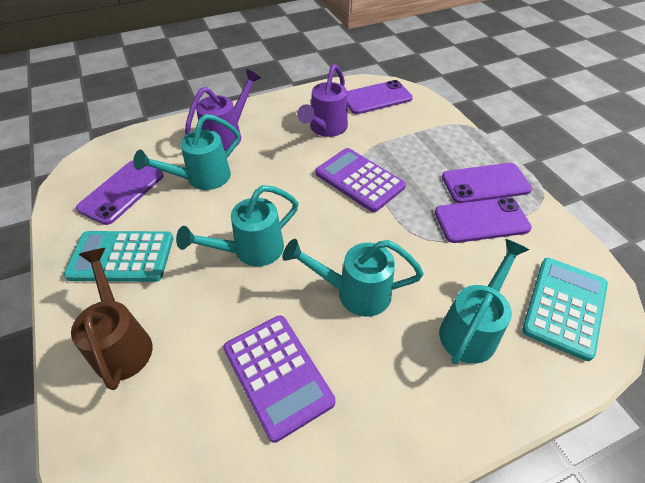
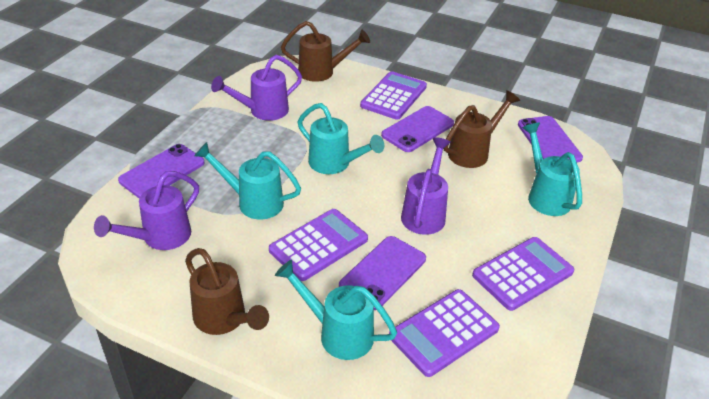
brown watering can: 1 -> 3
purple calculator: 2 -> 4
purple watering can: 2 -> 3
turquoise calculator: 2 -> 0

